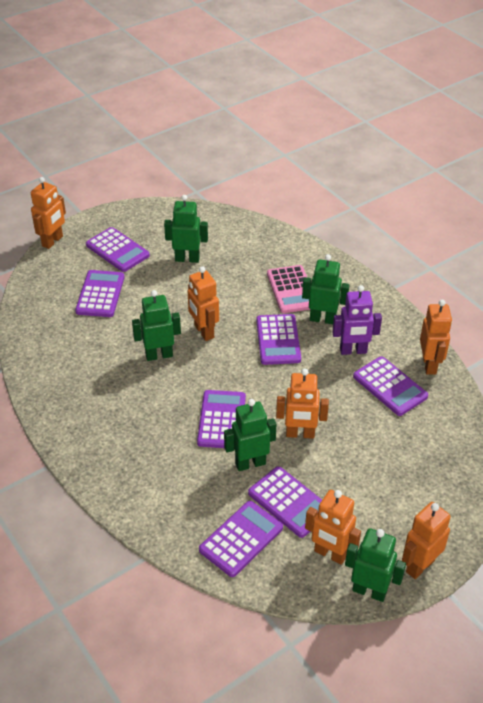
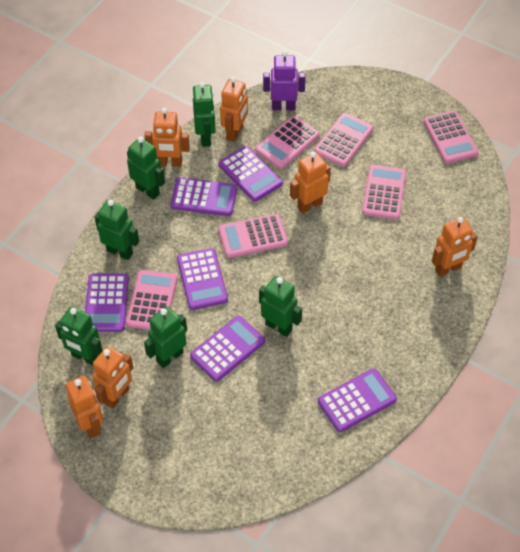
green robot: 5 -> 6
pink calculator: 1 -> 6
purple calculator: 7 -> 6

